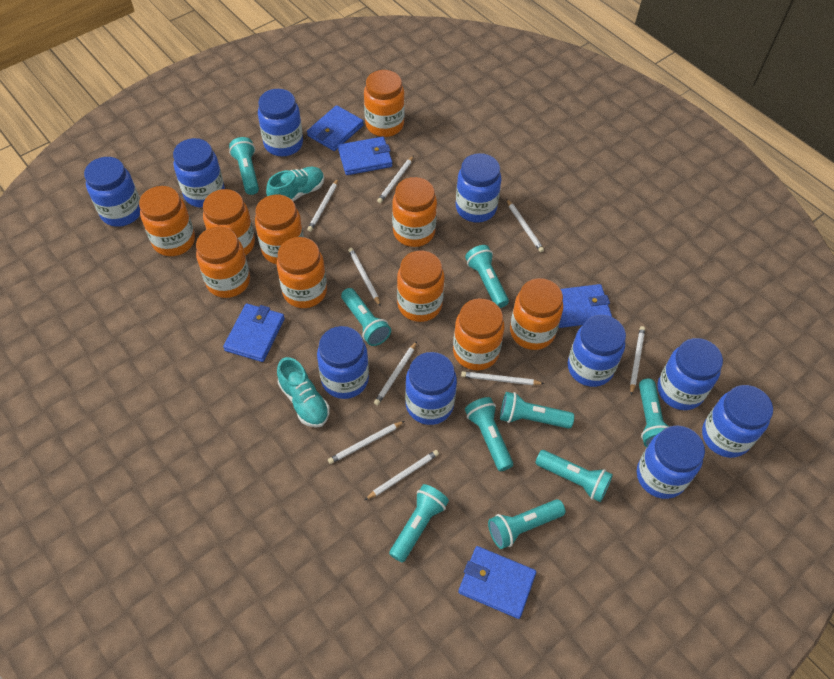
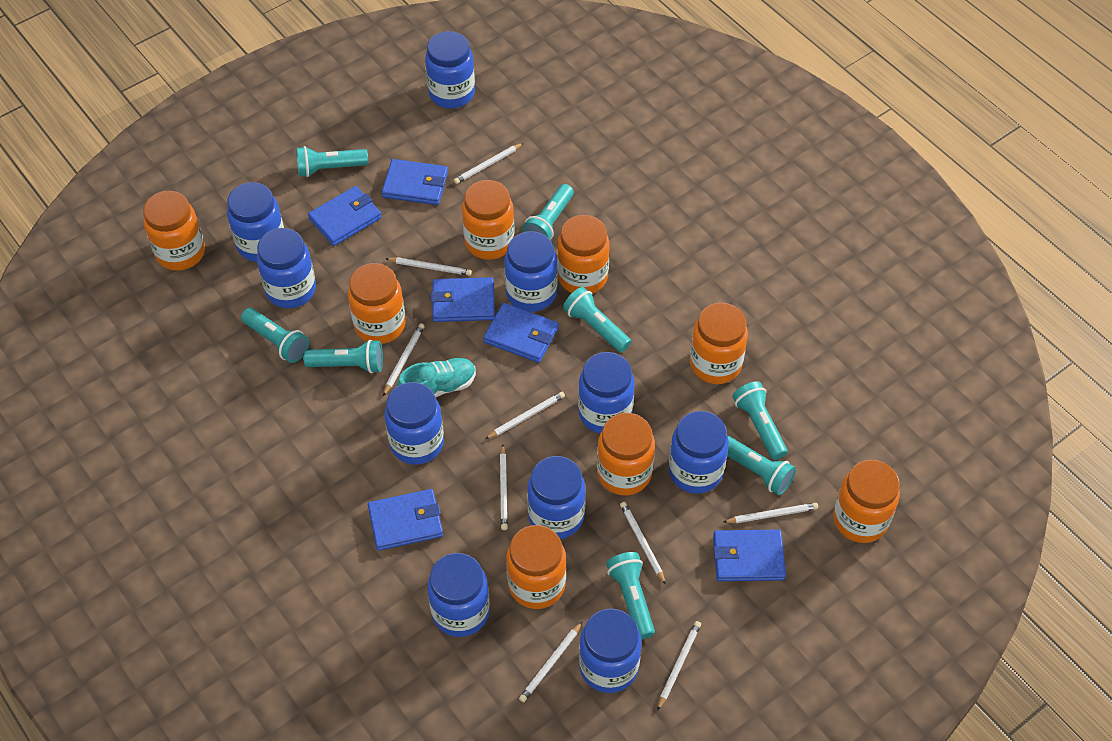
blue wallet: 5 -> 6
orange jar: 10 -> 8
turquoise flashlight: 9 -> 8
turquoise shoe: 2 -> 1

